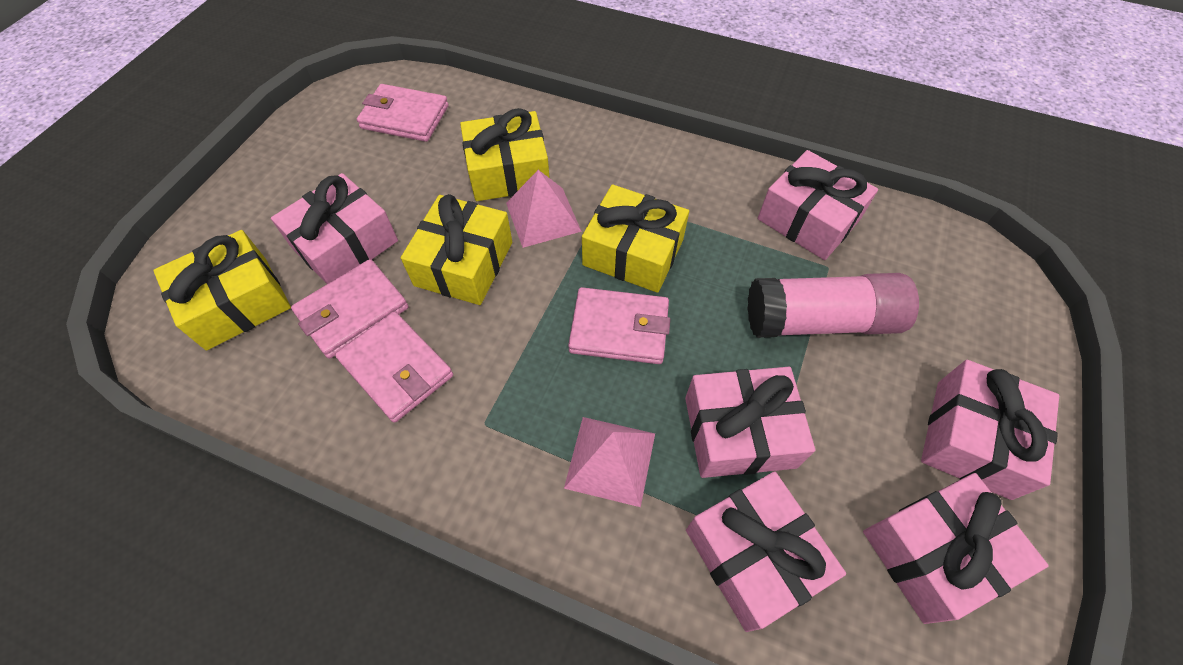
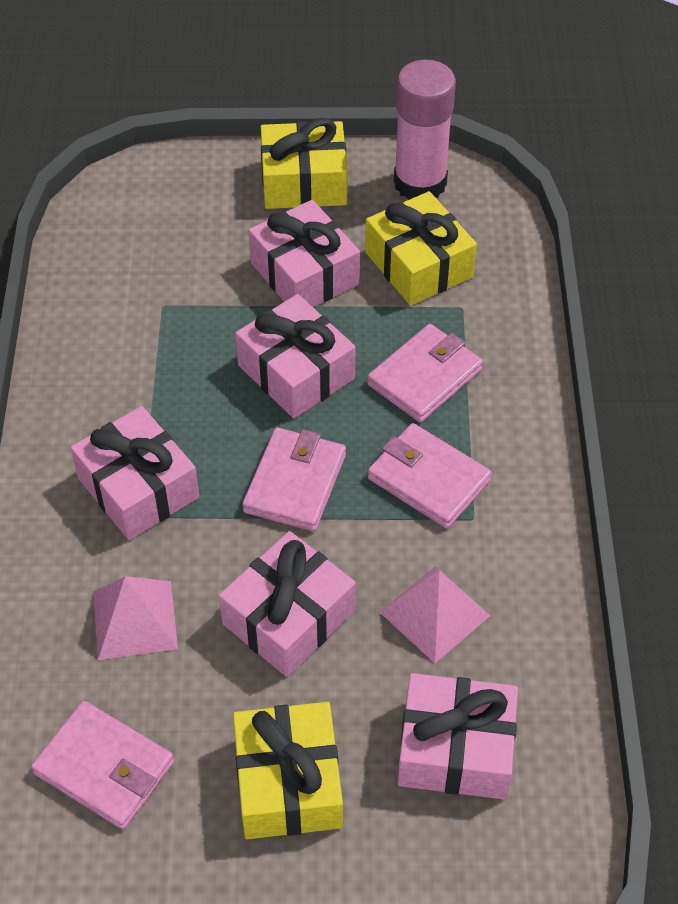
pink gift: 6 -> 5
yellow gift: 4 -> 3

